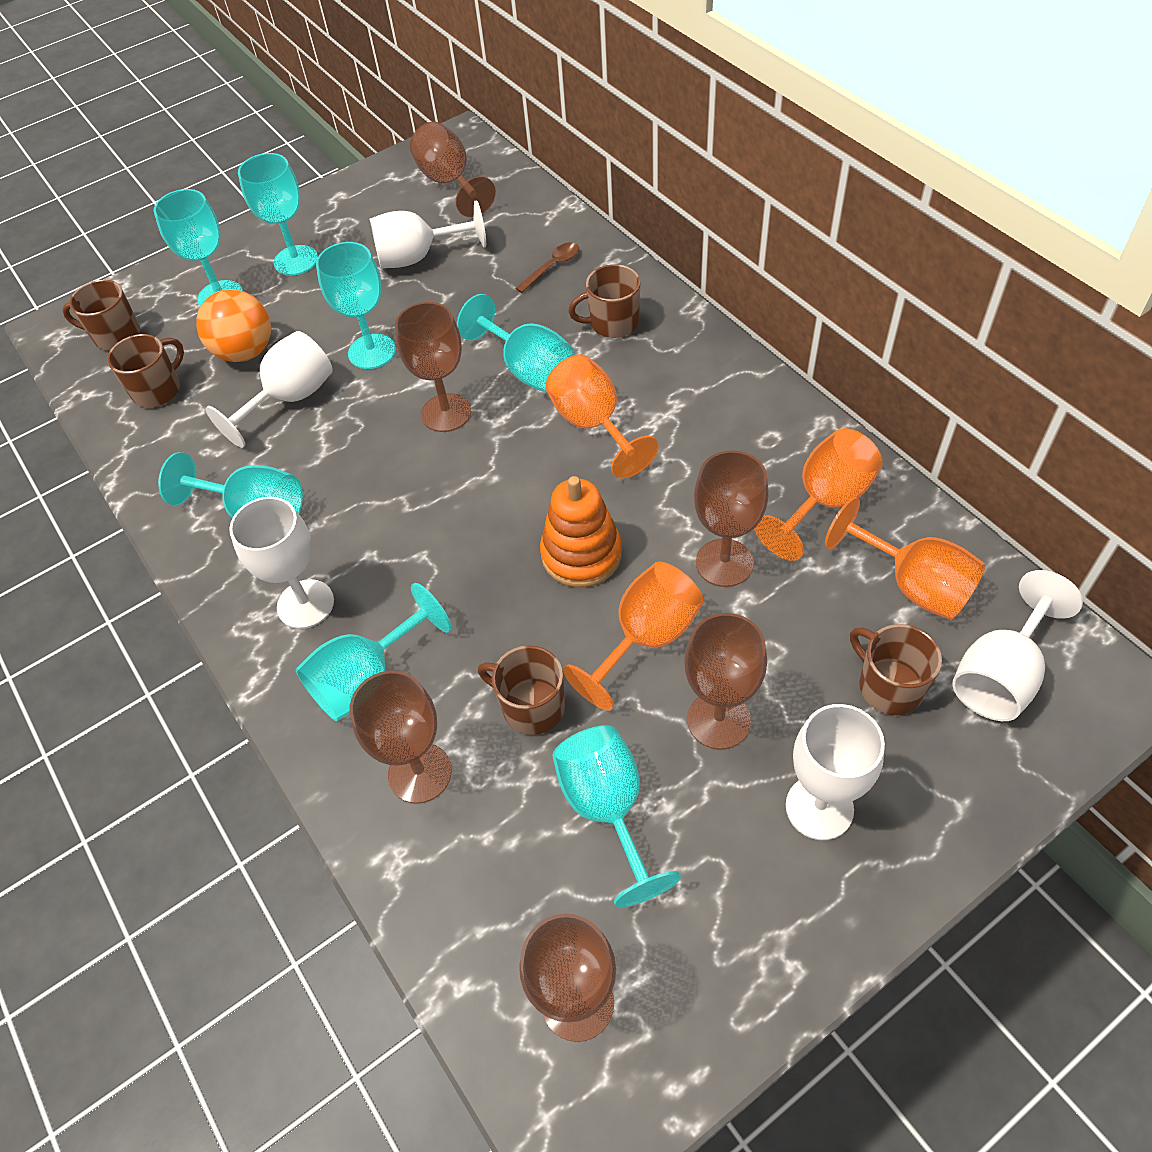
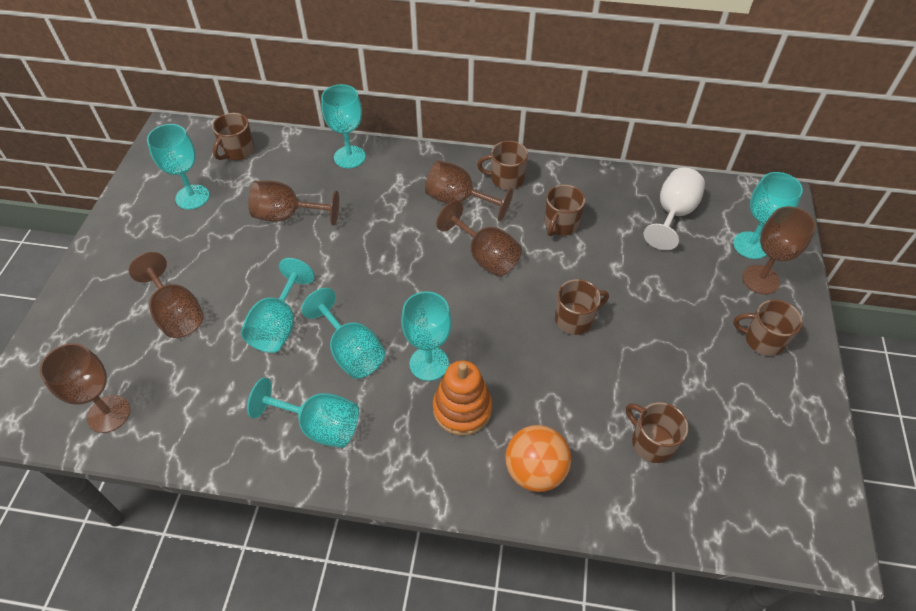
brown mug: 5 -> 6
brown spoon: 1 -> 0
orange goblet: 4 -> 0
white goblet: 5 -> 1

